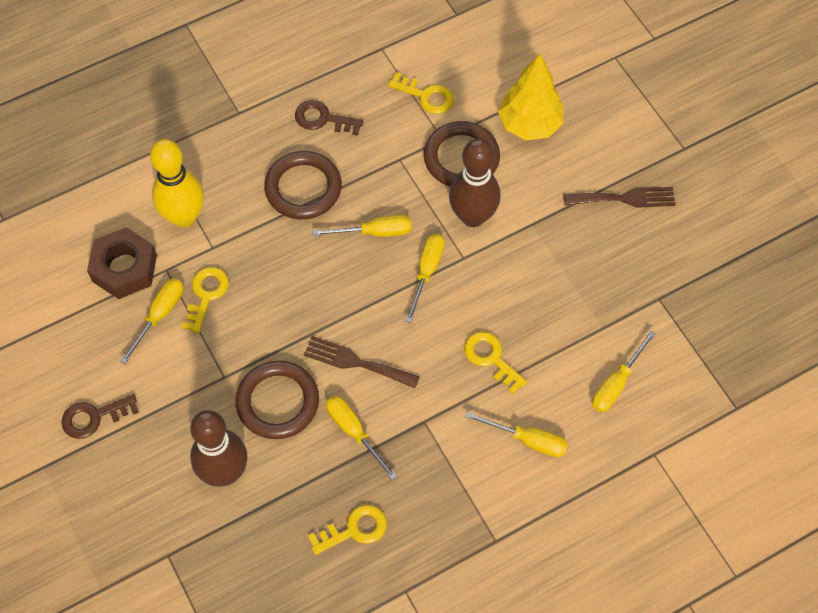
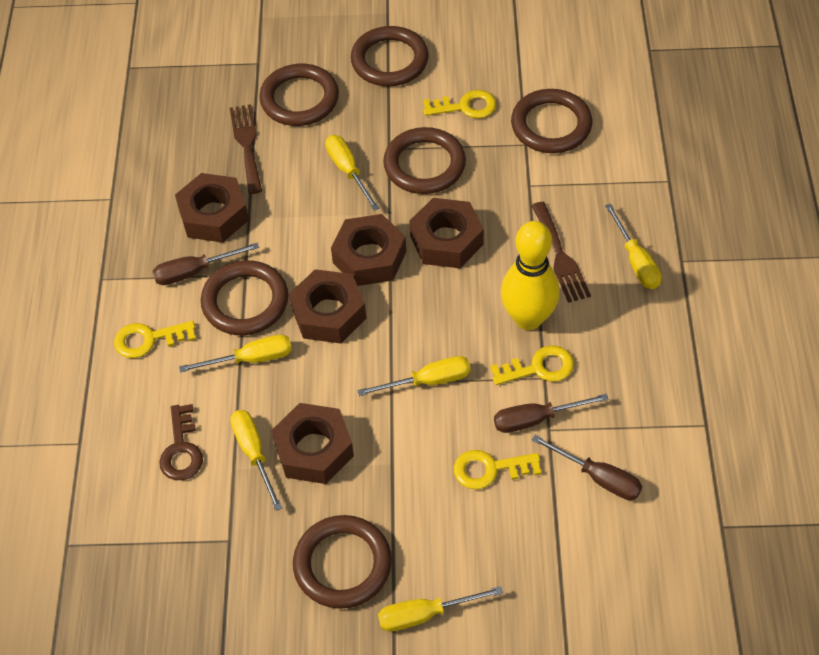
brown bowling pin: 2 -> 0
brown key: 2 -> 1
brown nut: 1 -> 5
brown ring: 3 -> 6
brown screwdriver: 0 -> 3
yellow tree: 1 -> 0

